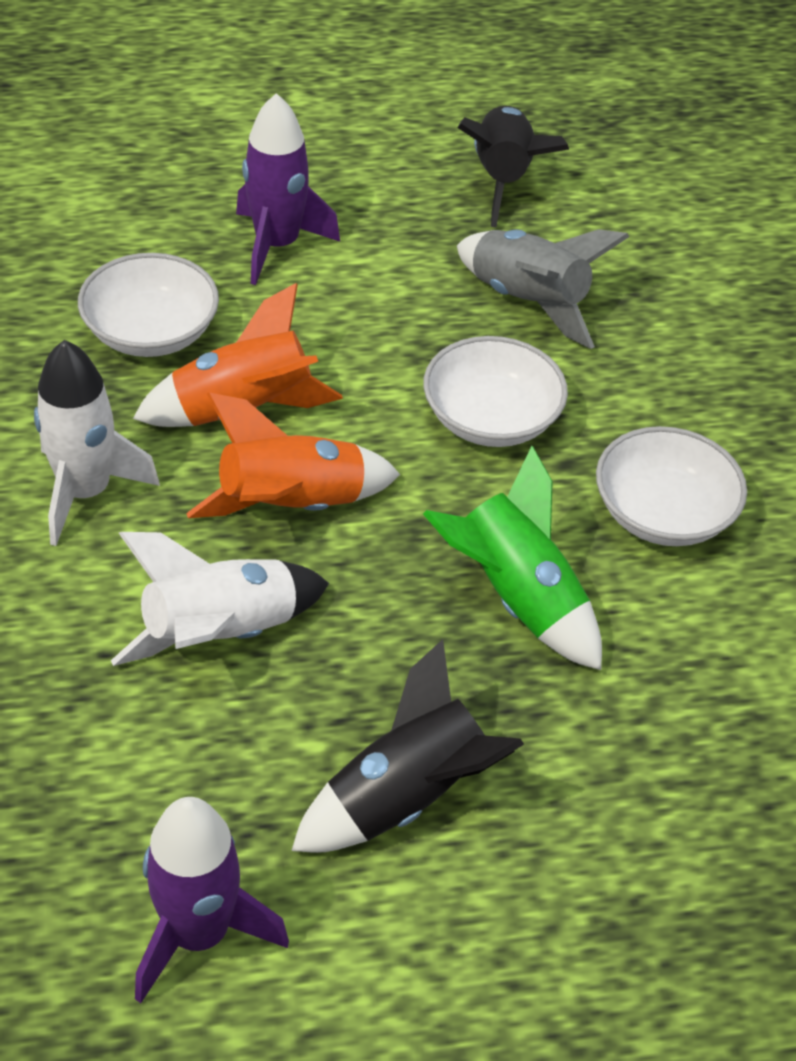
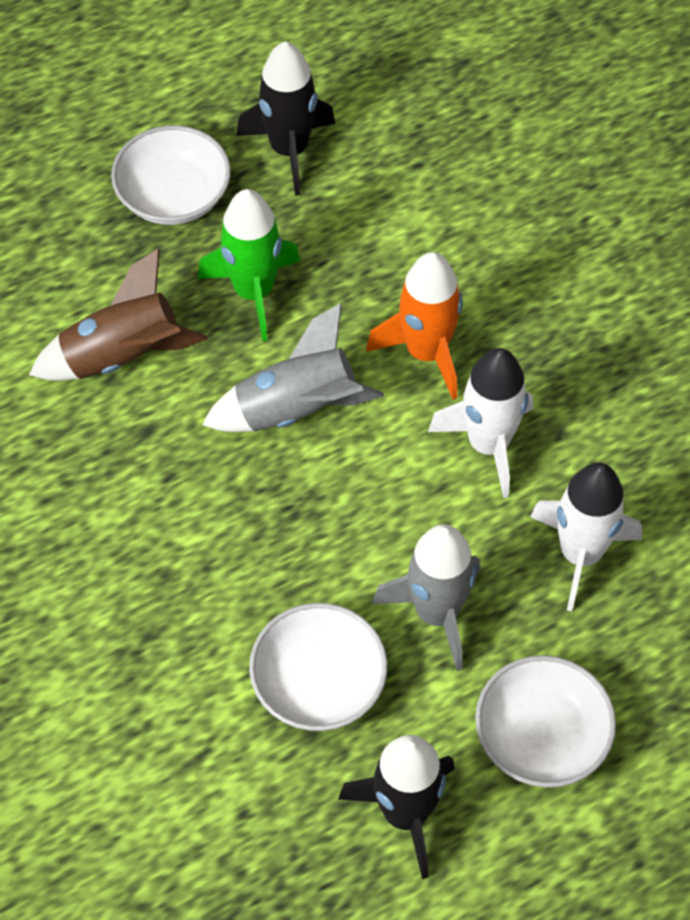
brown rocket: 0 -> 1
grey rocket: 1 -> 2
orange rocket: 2 -> 1
purple rocket: 2 -> 0

